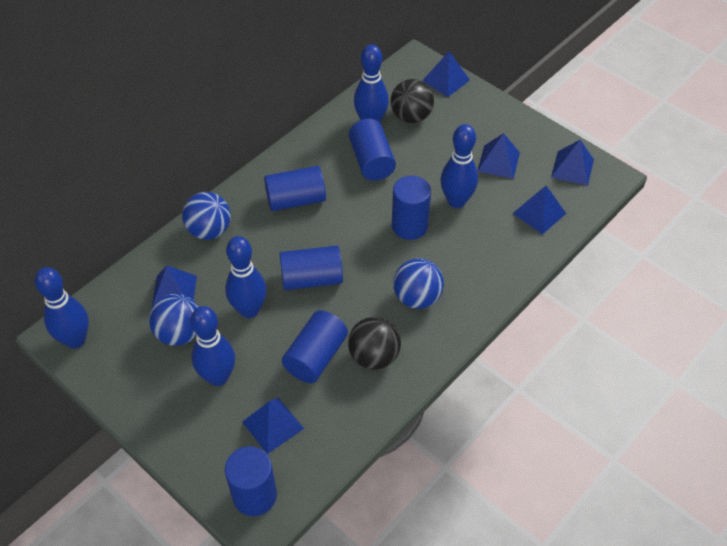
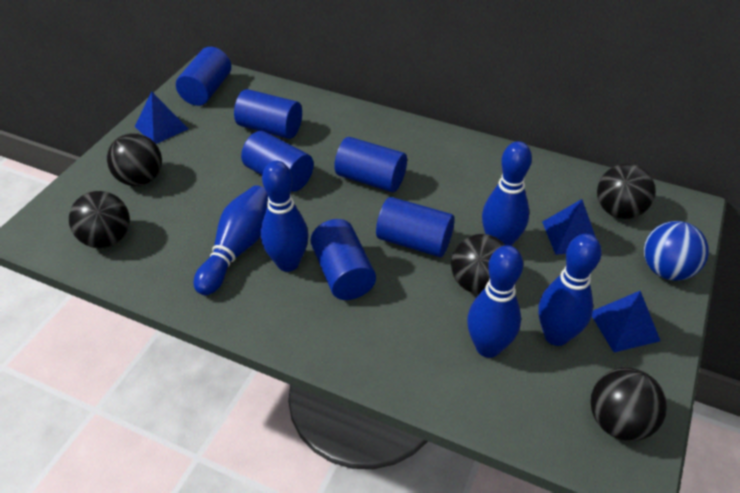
black ball: 2 -> 5
blue ball: 3 -> 1
blue pyramid: 6 -> 3

